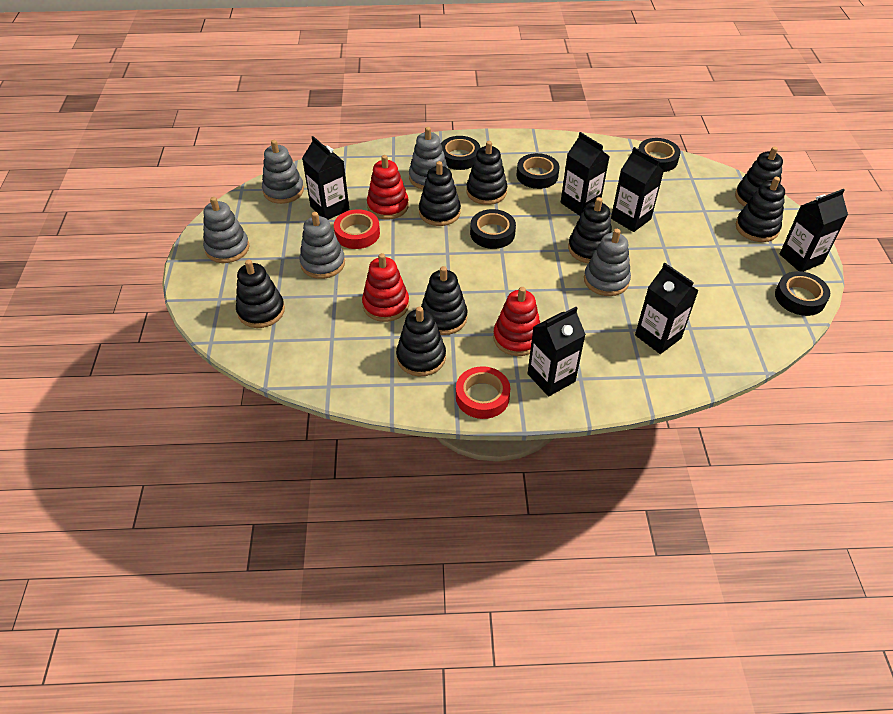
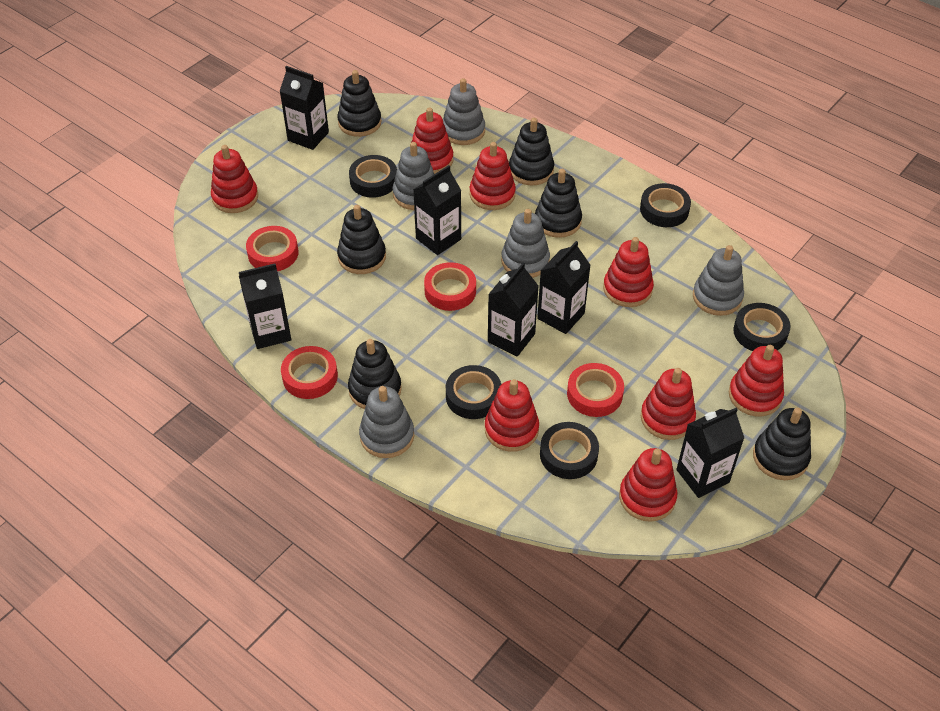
black stacking toy: 8 -> 6
red stacking toy: 3 -> 8
red tape: 2 -> 4

